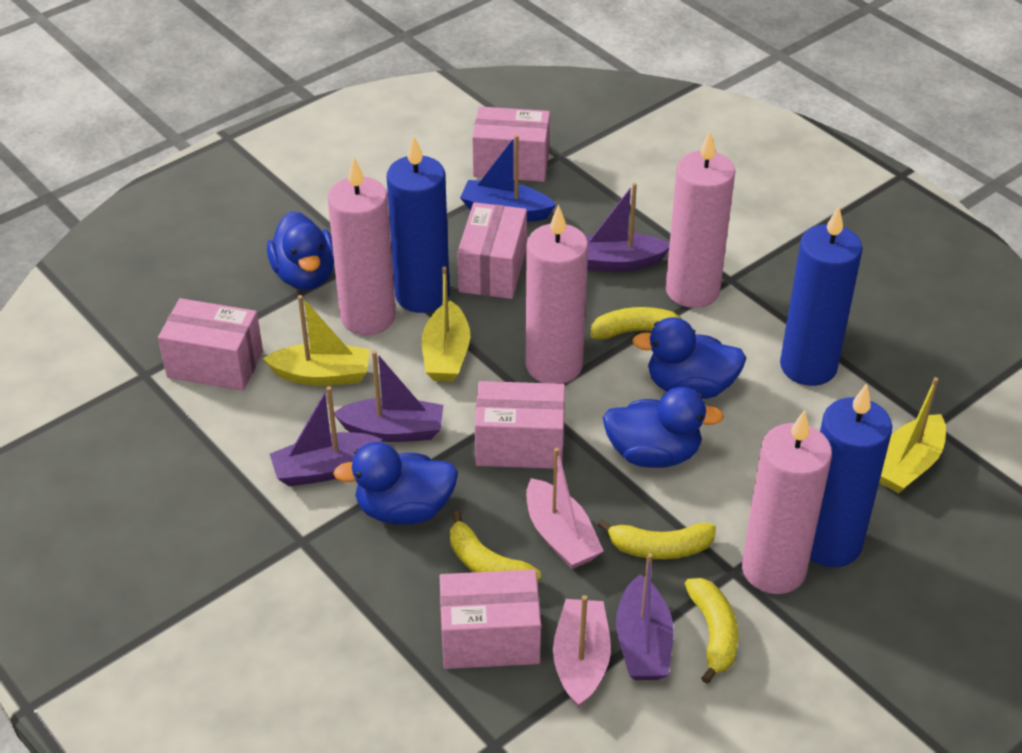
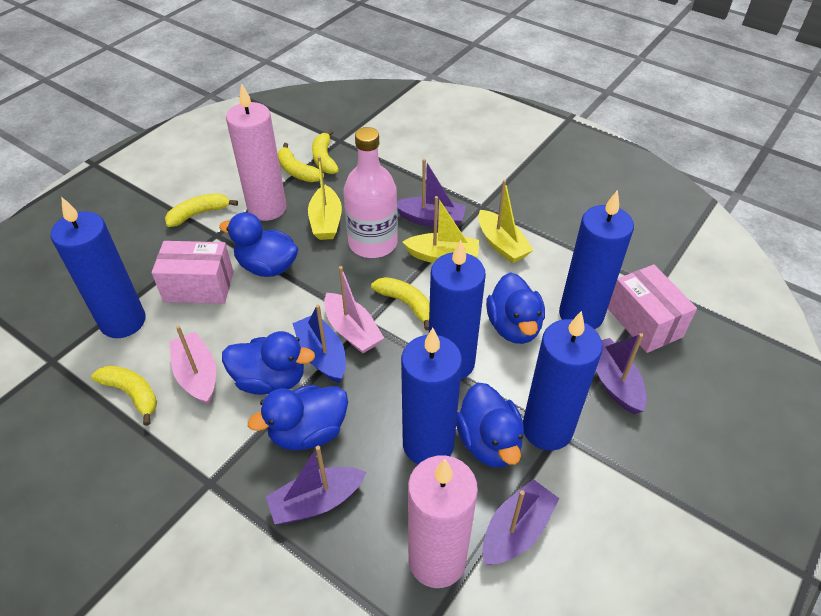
blue candle: 3 -> 5
blue duck: 4 -> 5
pink bottle: 0 -> 1
pink box: 5 -> 2
pink candle: 4 -> 2
yellow banana: 4 -> 5

